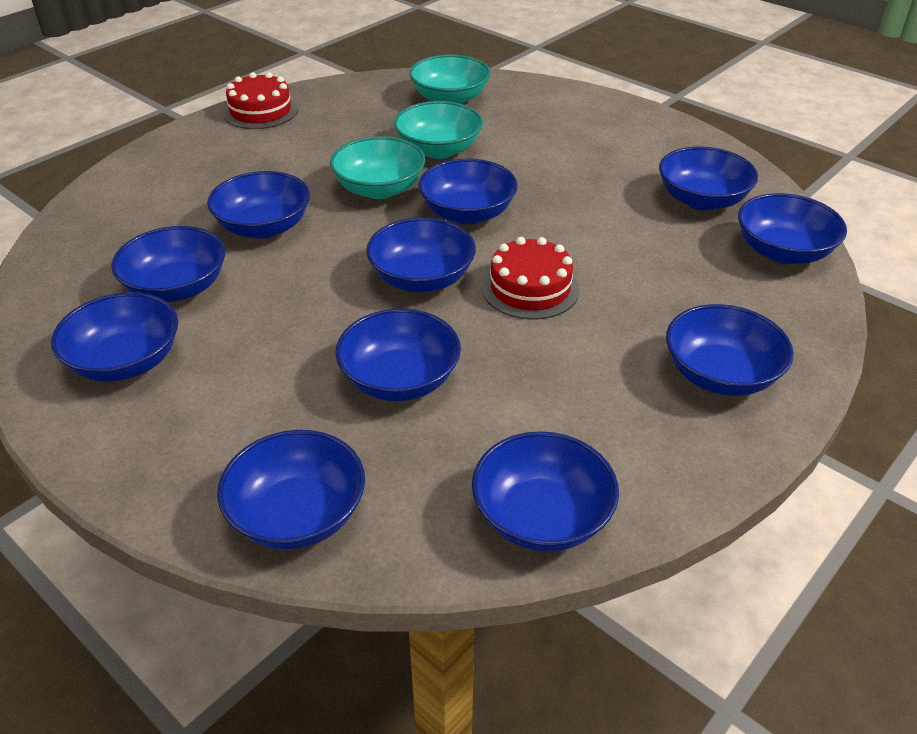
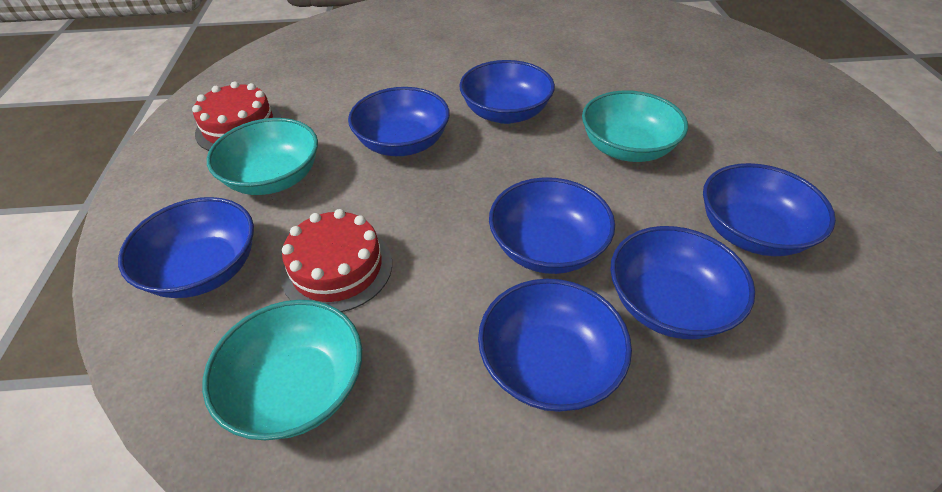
blue bowl: 11 -> 7

